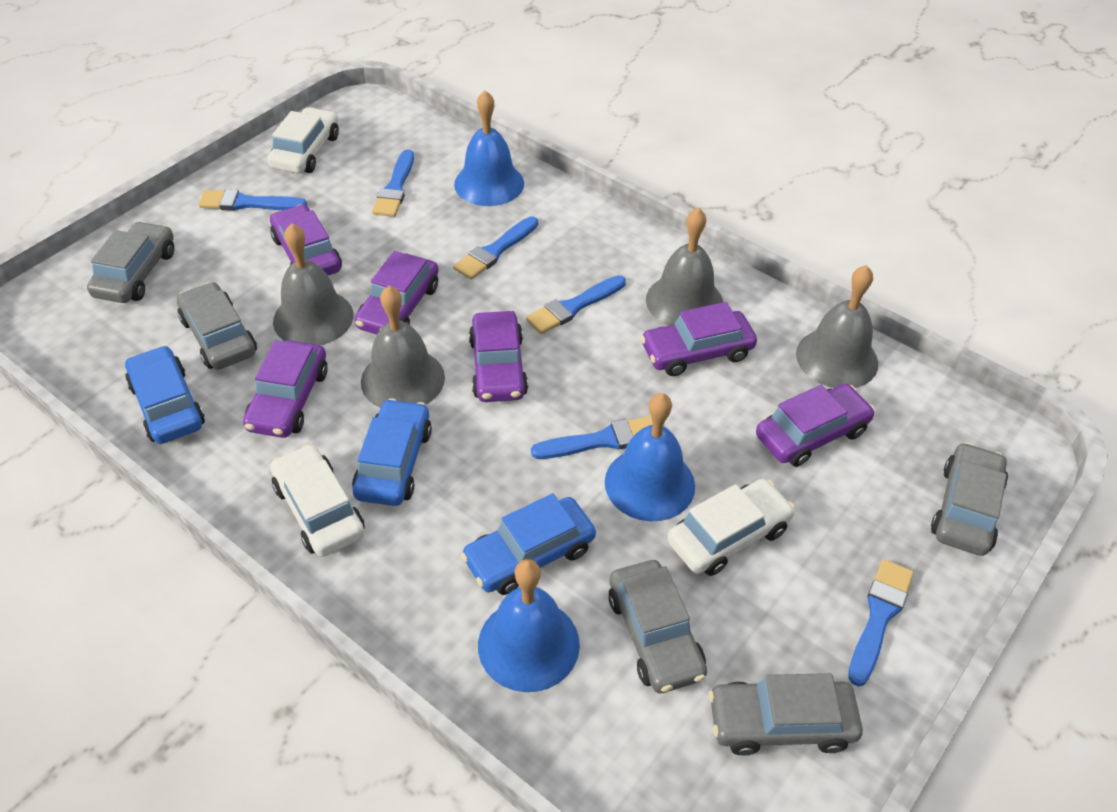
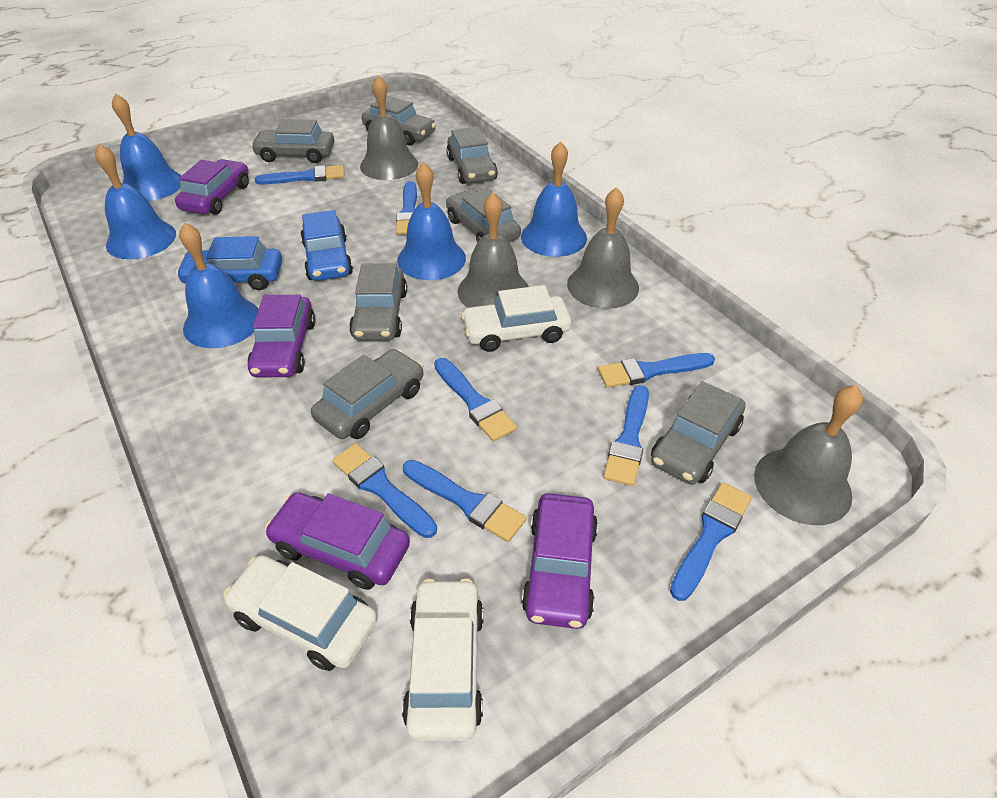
blue bell: 3 -> 5
blue brush: 6 -> 8
blue car: 3 -> 2
grey car: 5 -> 7
purple car: 6 -> 4

